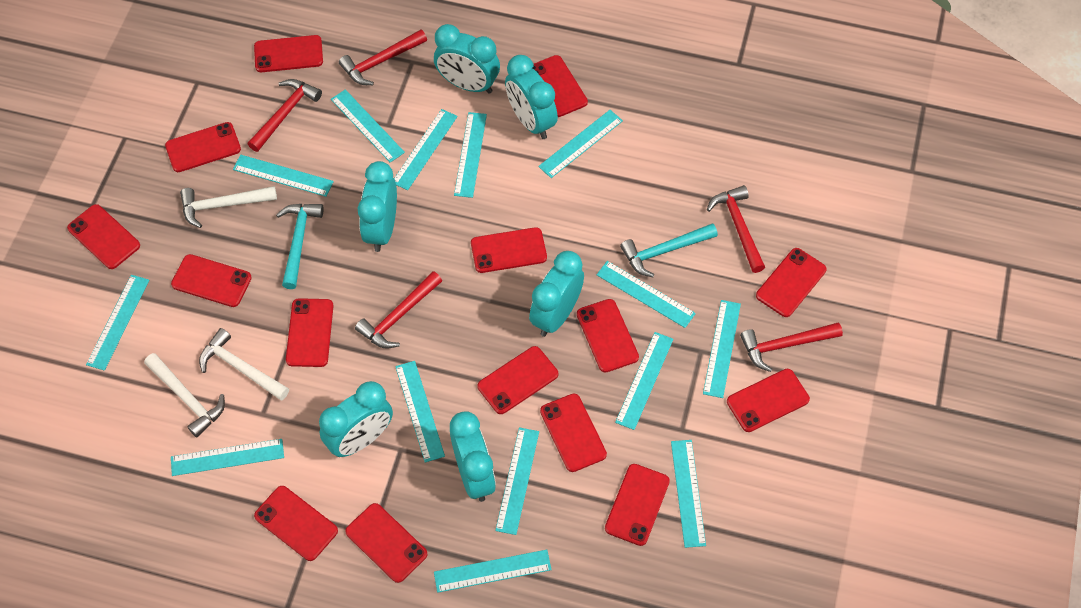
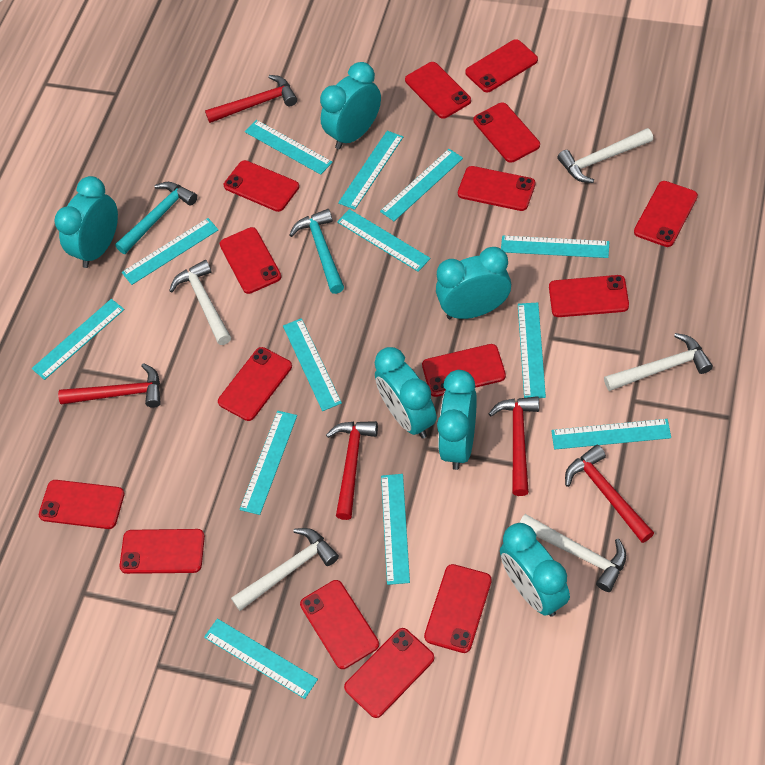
turquoise ruler: 14 -> 13
white hammer: 3 -> 5

